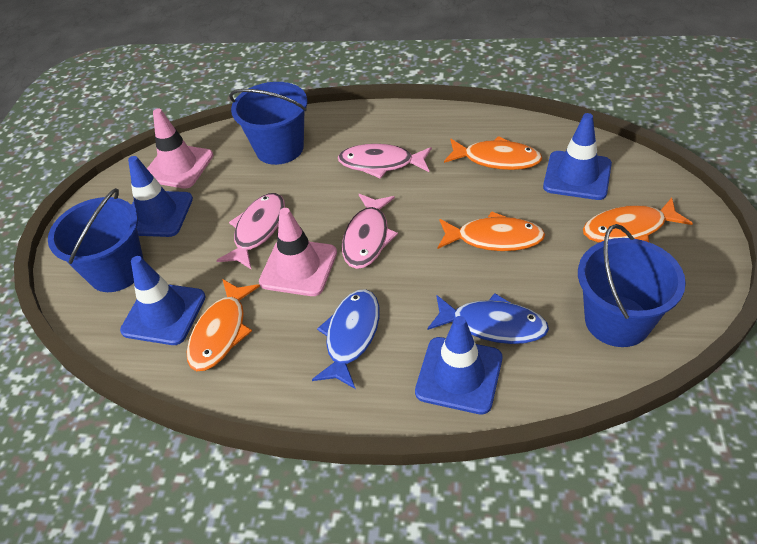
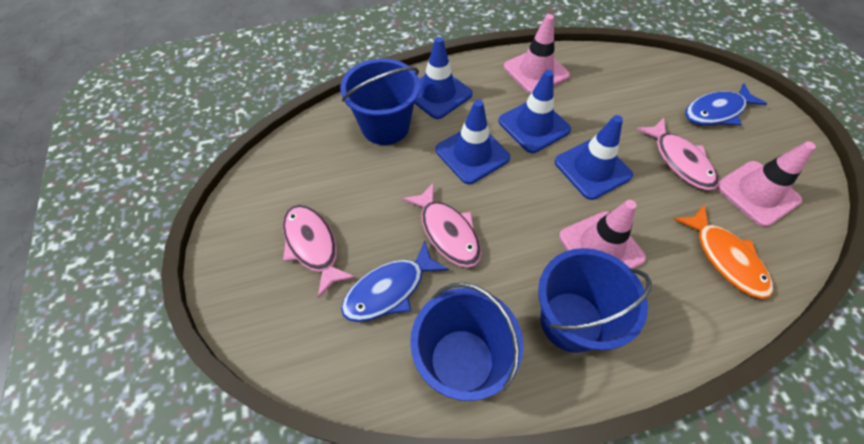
orange fish: 4 -> 1
pink traffic cone: 2 -> 3

